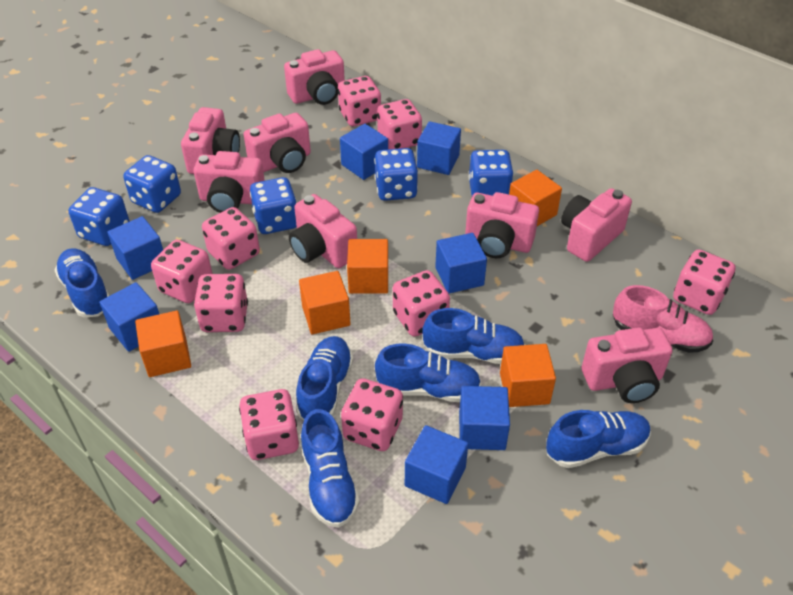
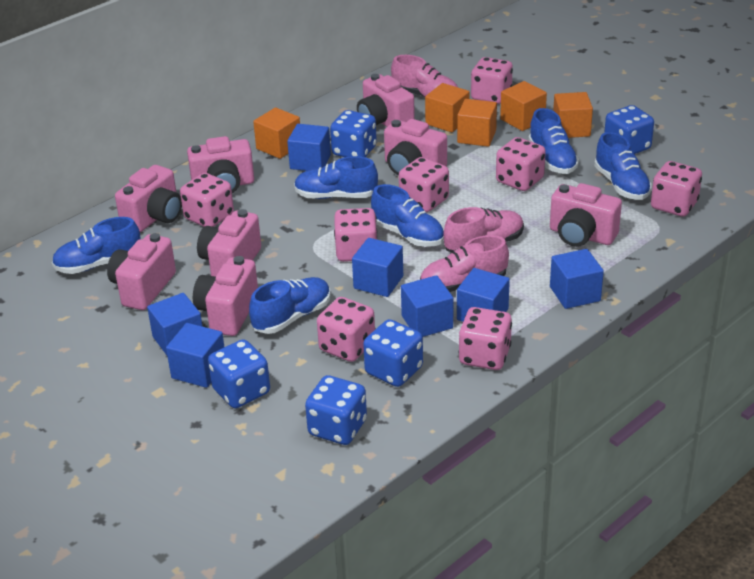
pink dice: 9 -> 8
pink shoe: 1 -> 3

